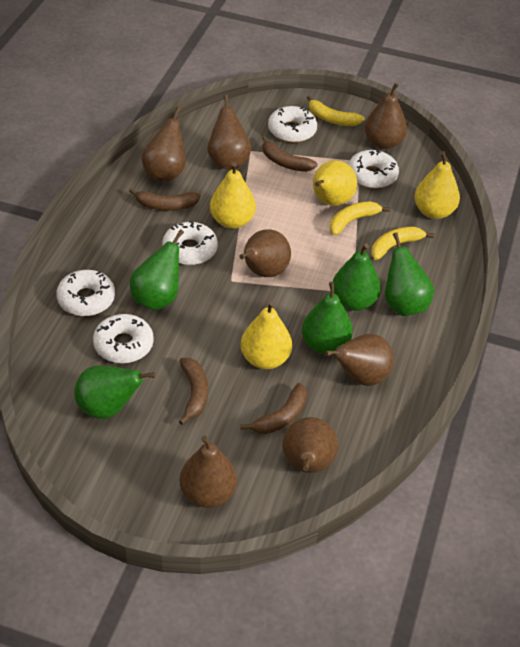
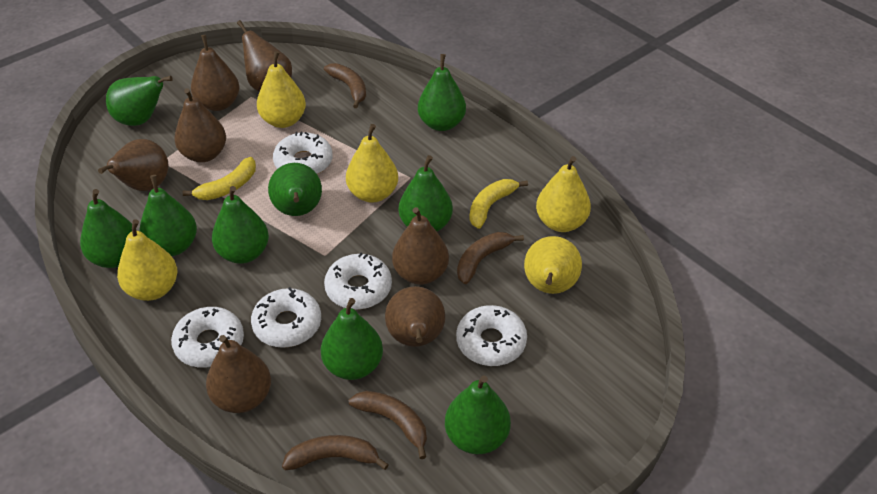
green pear: 5 -> 9
yellow banana: 3 -> 2
yellow pear: 4 -> 5

